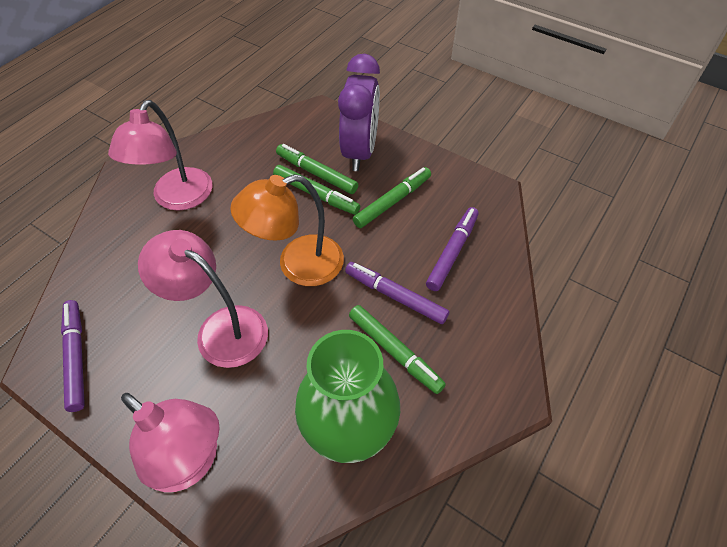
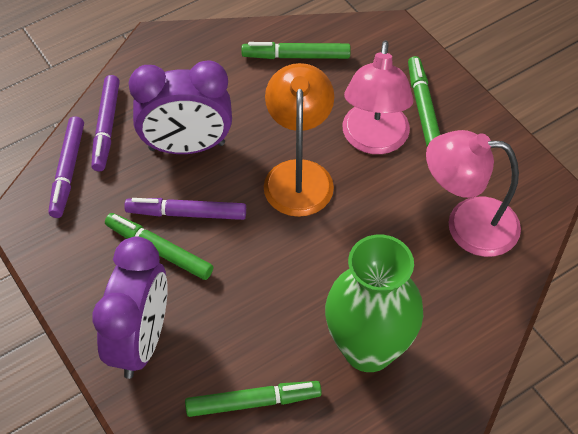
pink lamp: 3 -> 2
purple clock: 1 -> 2

